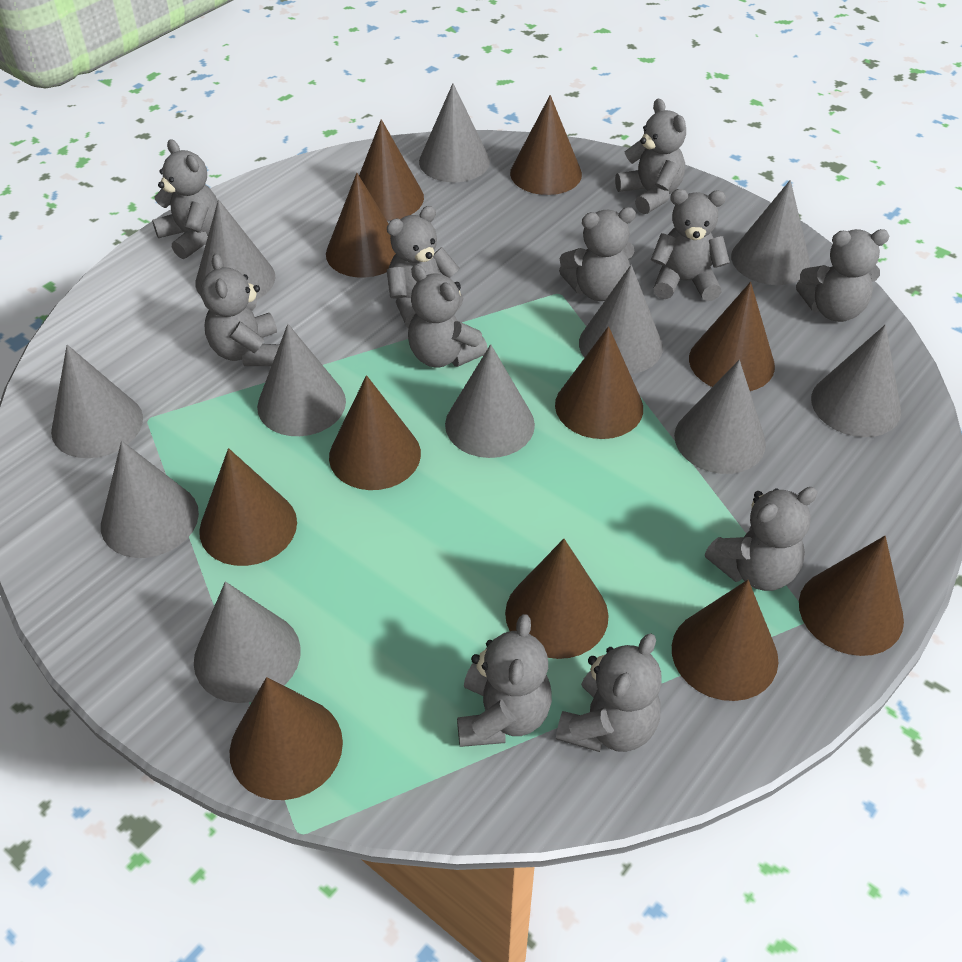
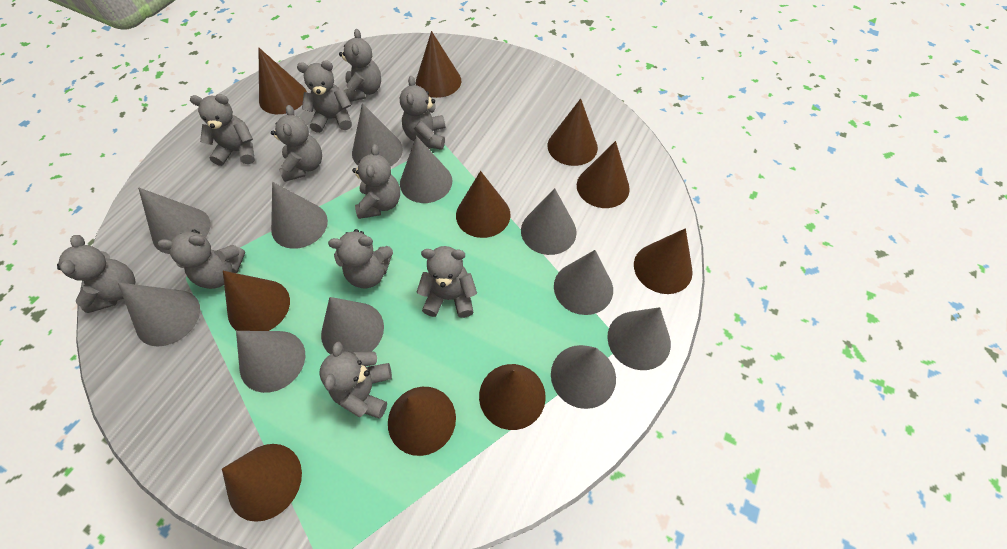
brown cone: 11 -> 10

